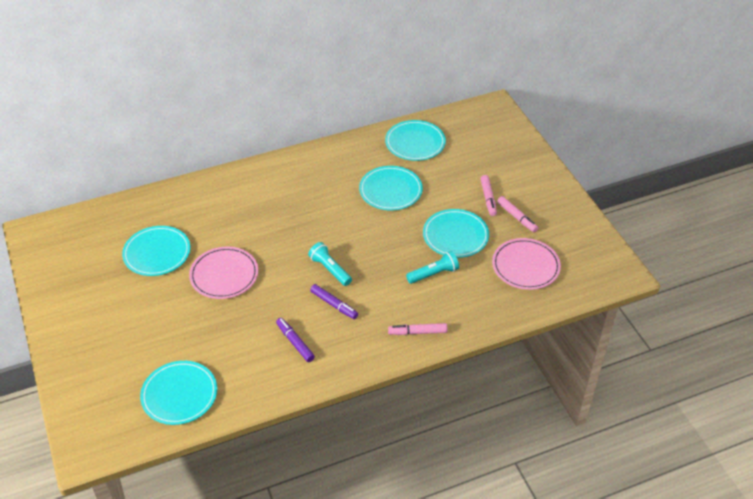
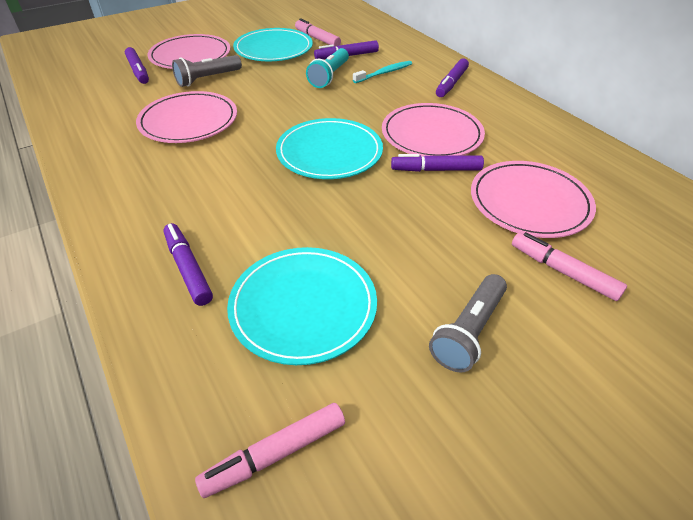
grey flashlight: 0 -> 2
pink plate: 2 -> 4
purple marker: 2 -> 5
turquoise flashlight: 2 -> 1
turquoise plate: 5 -> 3
turquoise toothbrush: 0 -> 1

